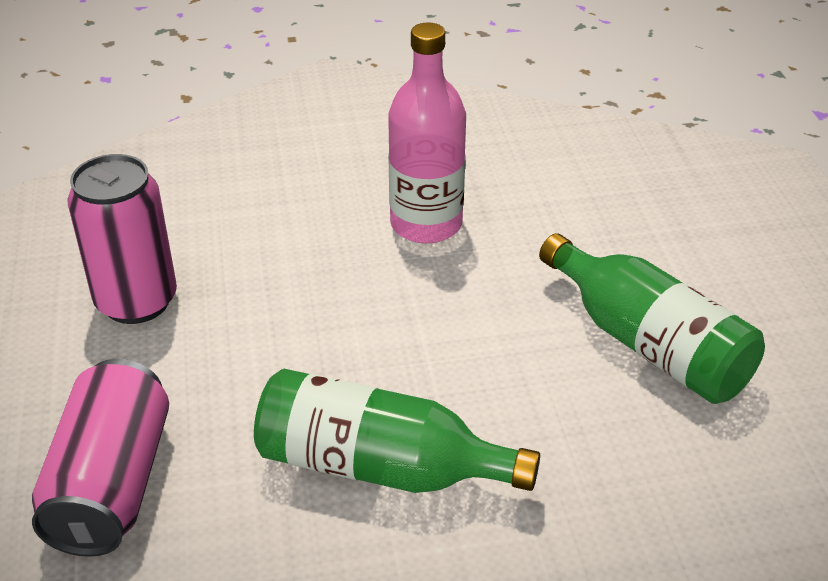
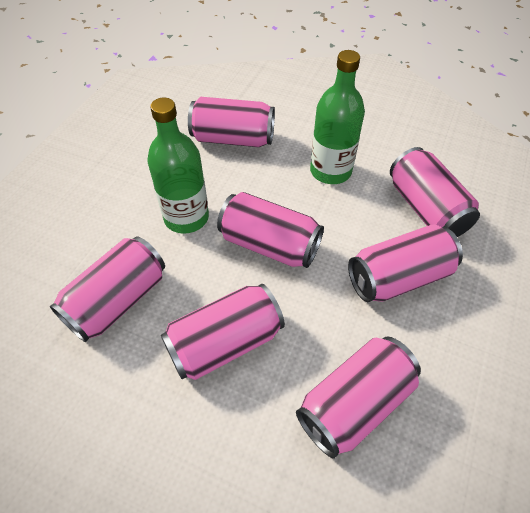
pink bottle: 1 -> 0
pink can: 2 -> 7

